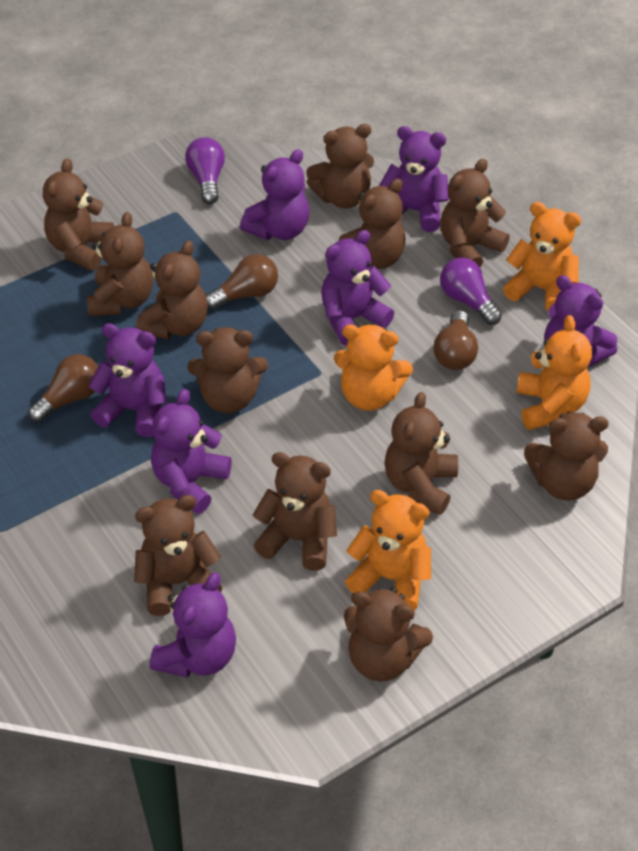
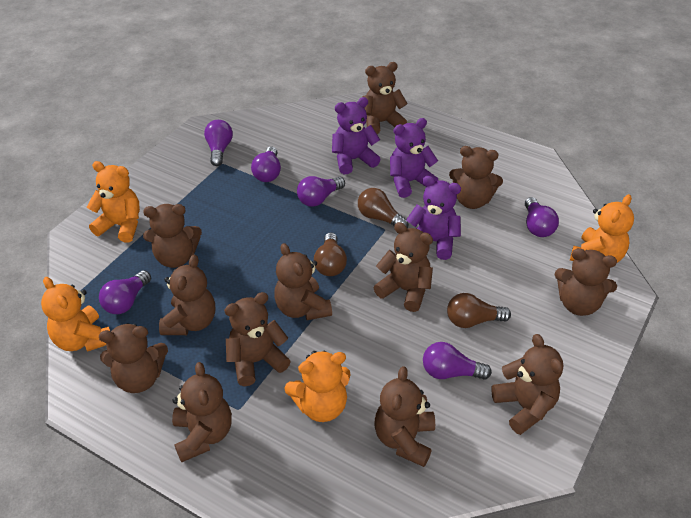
purple light bulb: 2 -> 6
purple teddy bear: 7 -> 3

